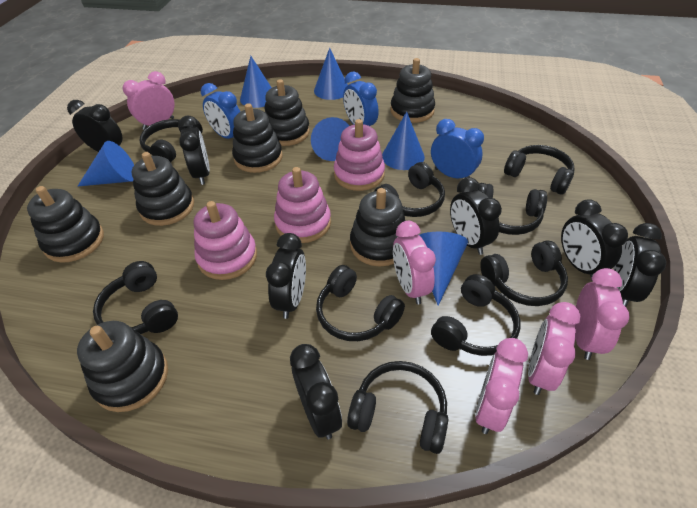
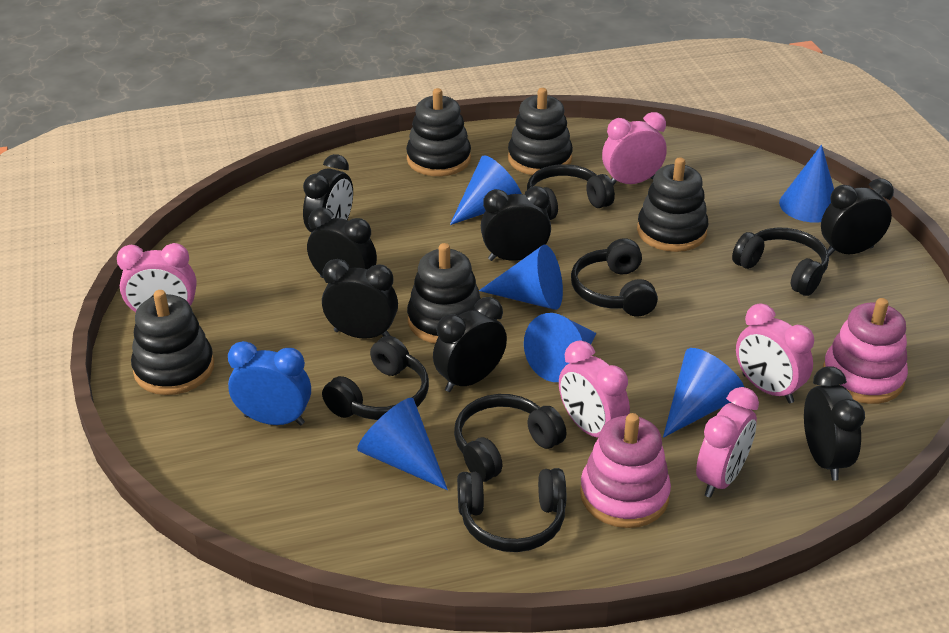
black headphones: 9 -> 6
black stacking toy: 7 -> 5
blue clock: 3 -> 1
pink stacking toy: 3 -> 2

